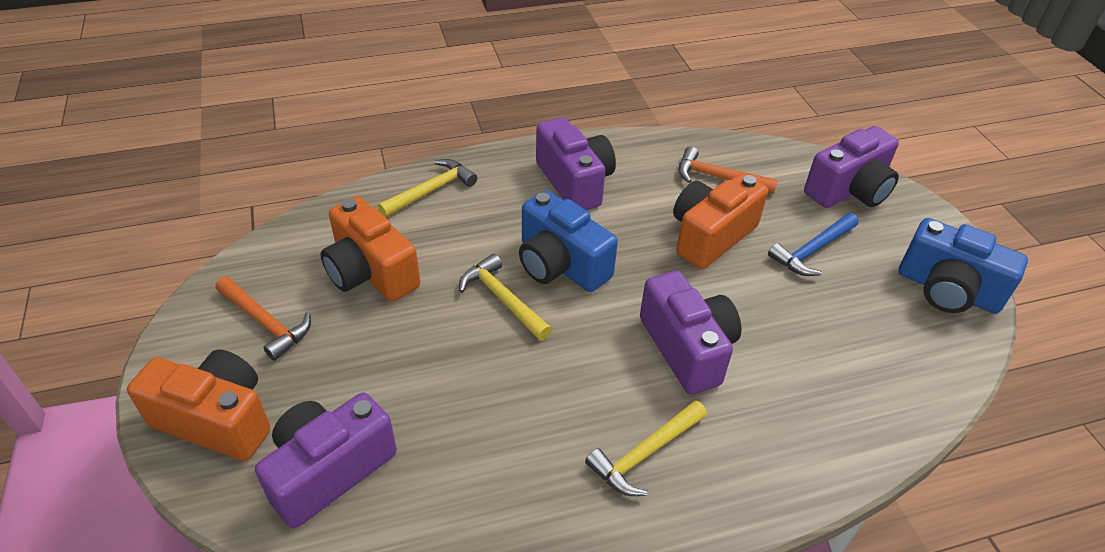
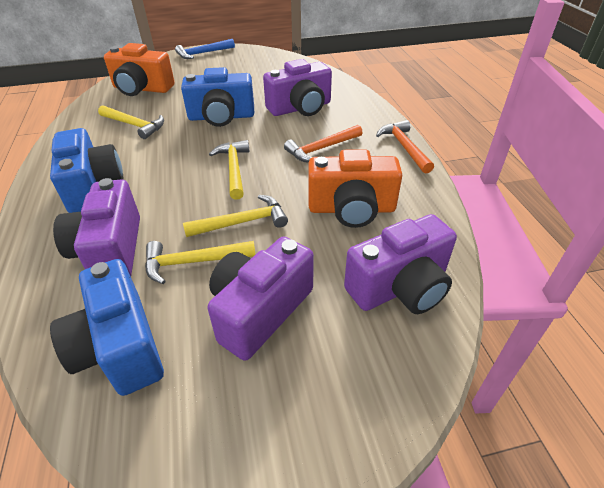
blue camera: 2 -> 3
orange camera: 3 -> 2
yellow hammer: 3 -> 4

